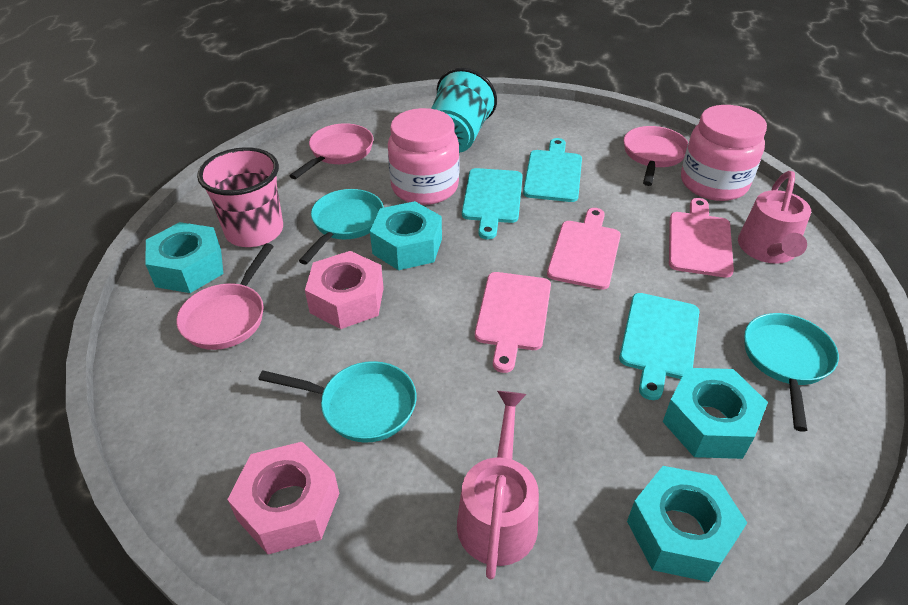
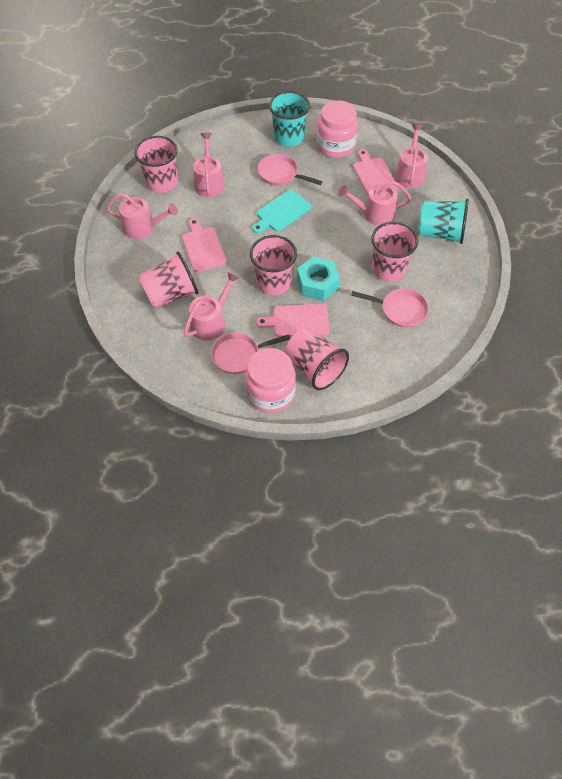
pink cup: 1 -> 5
pink nut: 2 -> 0
pink watering can: 2 -> 5
turquoise cup: 1 -> 2
turquoise cutting board: 3 -> 1
turquoise nut: 4 -> 1
turquoise pan: 3 -> 0

